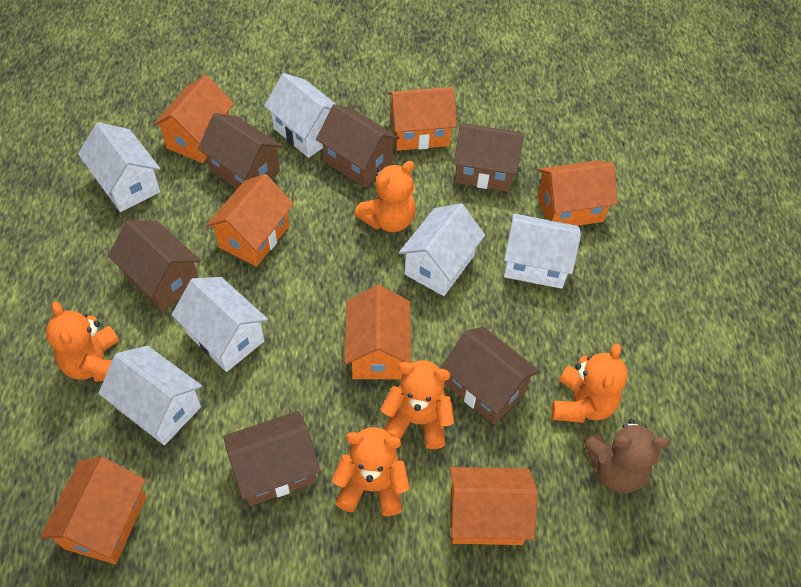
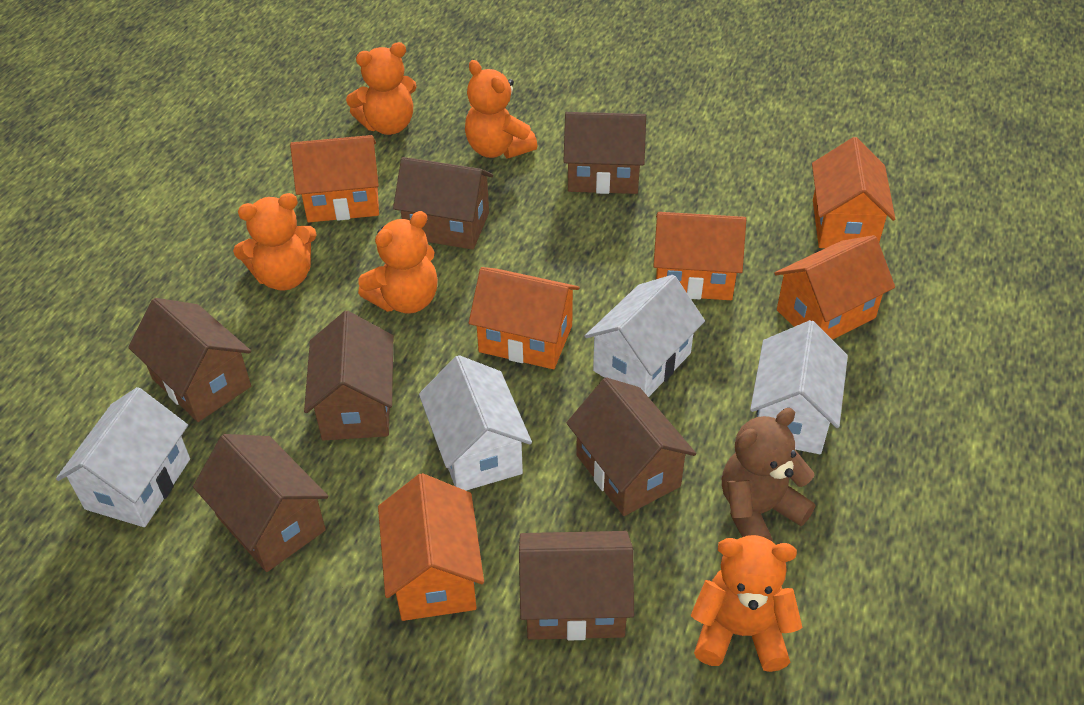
brown house: 6 -> 7
orange house: 7 -> 6
white house: 6 -> 4

